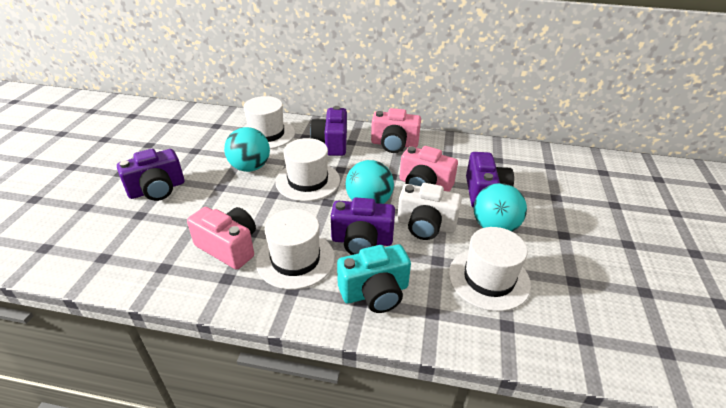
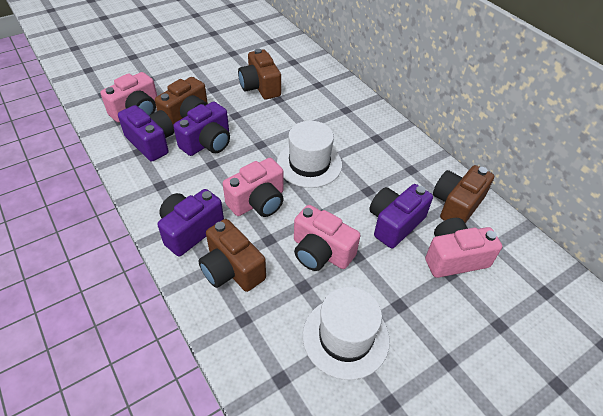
brown camera: 0 -> 4
pink camera: 3 -> 4
turquoise ball: 3 -> 0
turquoise camera: 1 -> 0
white camera: 1 -> 0
white hat: 4 -> 2

